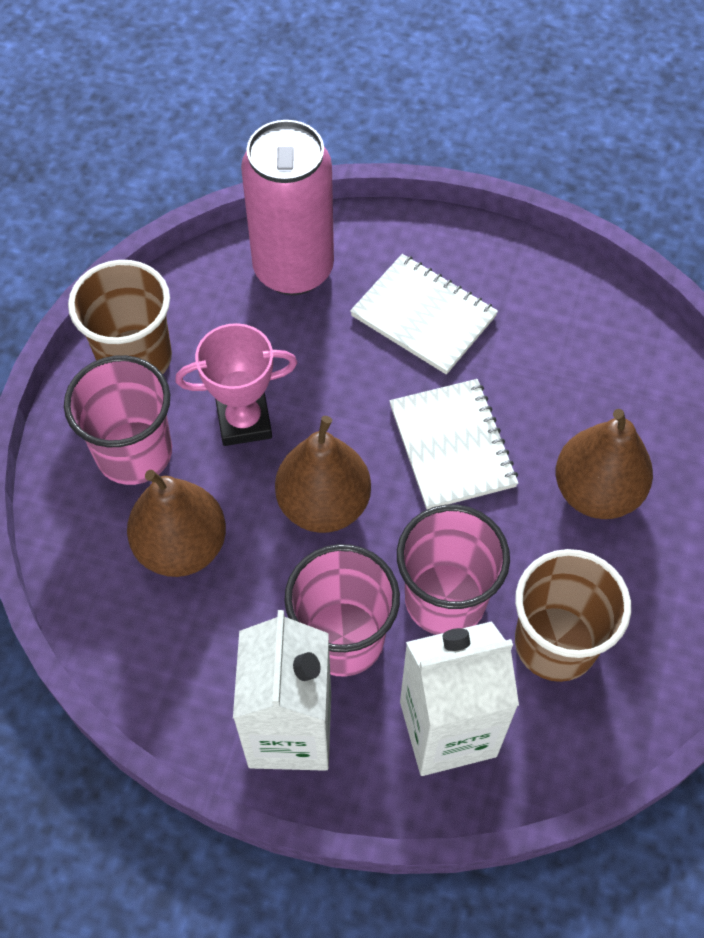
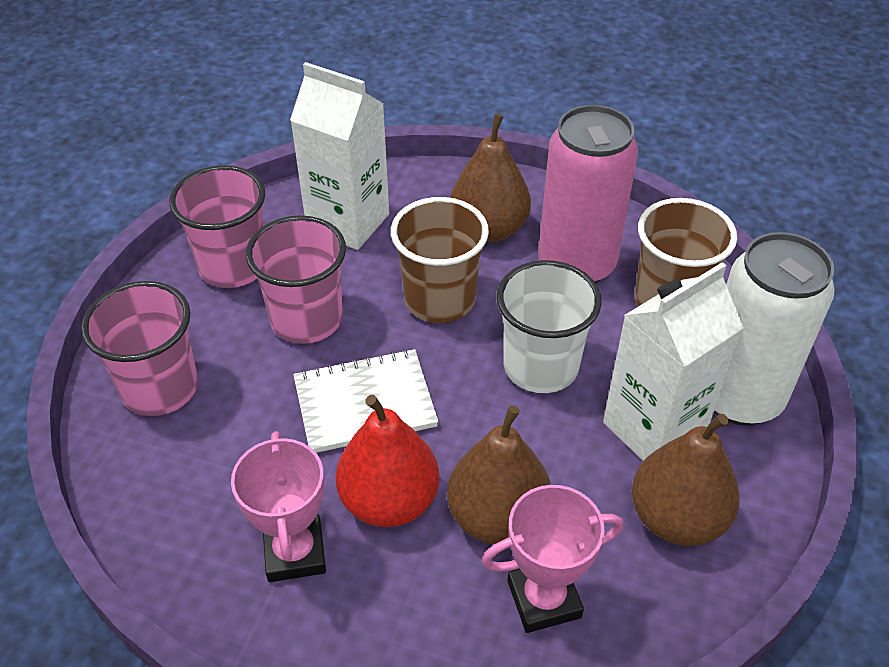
pink trophy: 1 -> 2
red pear: 0 -> 1
white can: 0 -> 1
white cup: 0 -> 1
white notebook: 2 -> 1

